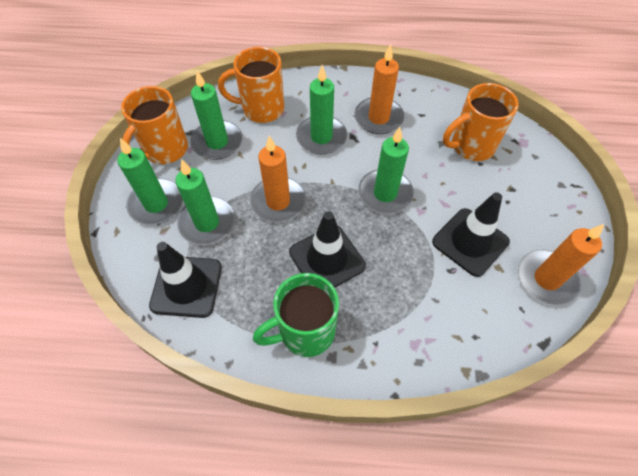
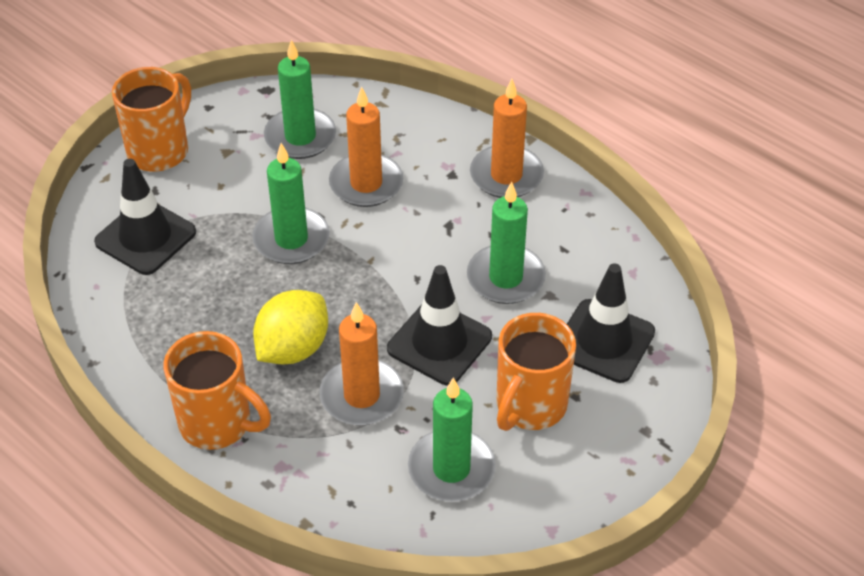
green candle: 5 -> 4
green mug: 1 -> 0
yellow lemon: 0 -> 1

